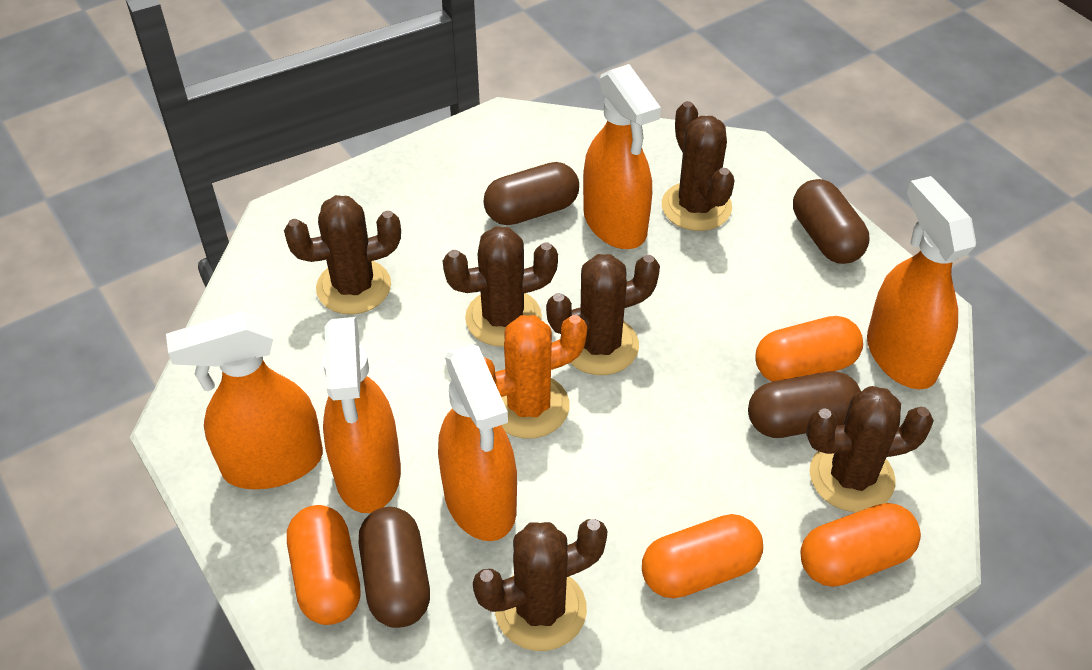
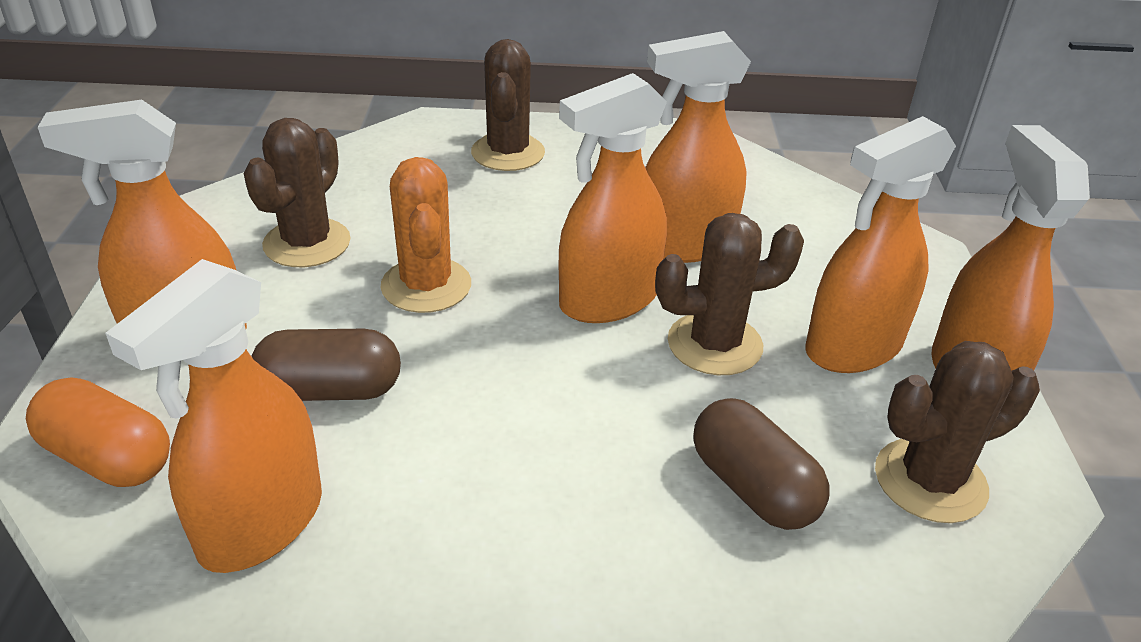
brown cactus: 6 -> 4
brown capsule: 4 -> 2
orange capsule: 4 -> 1
orange spray bottle: 5 -> 6

